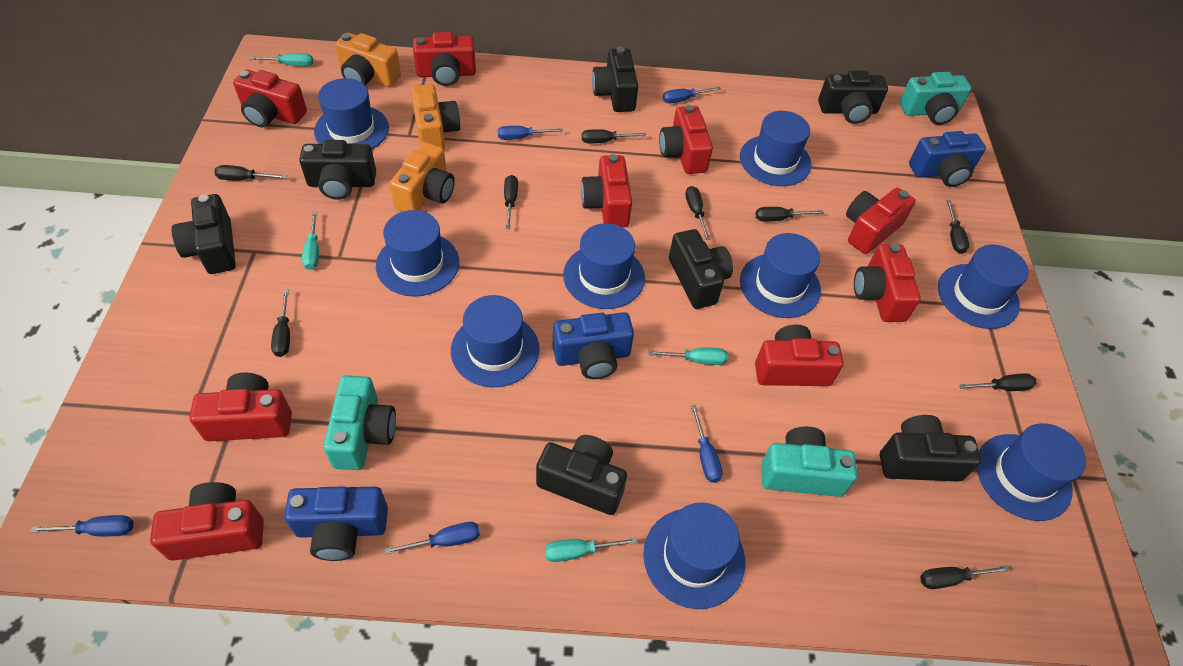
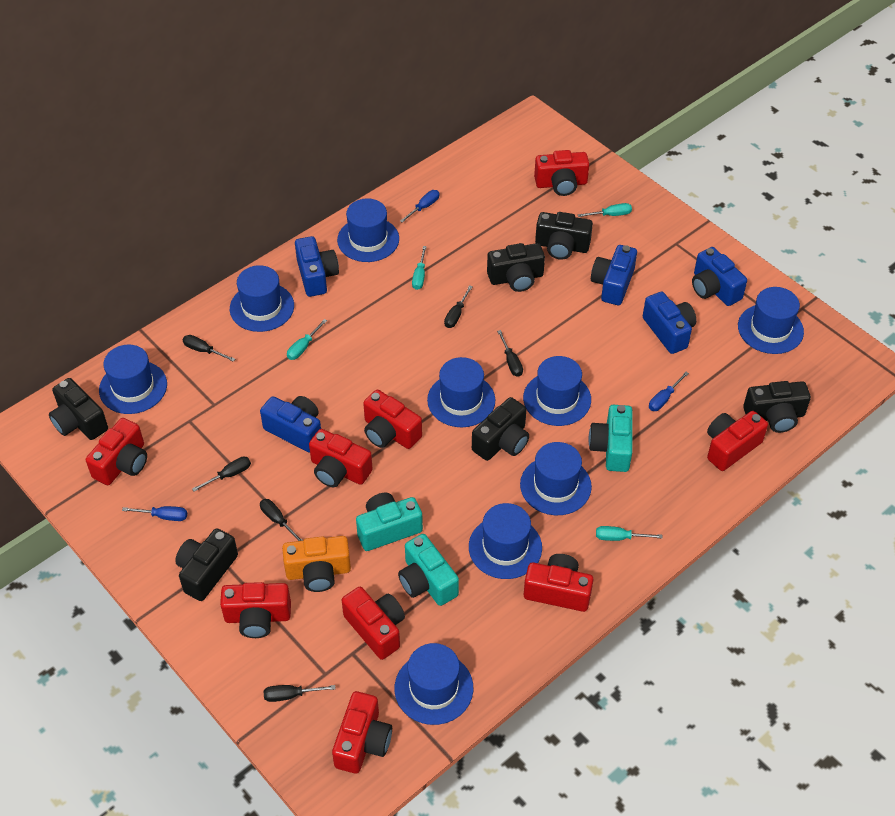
black camera: 7 -> 6
black screwdriver: 9 -> 6
blue camera: 3 -> 5
blue screwdriver: 5 -> 3
orange camera: 3 -> 1

